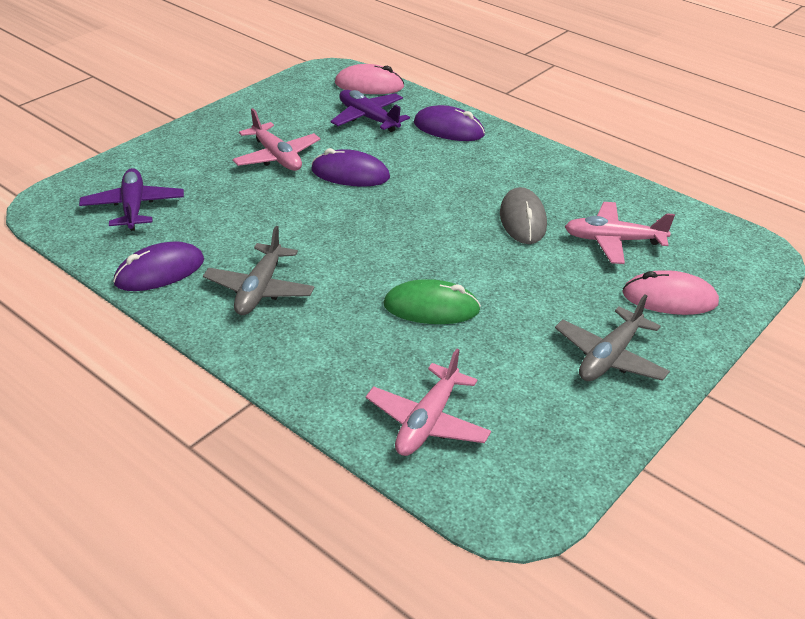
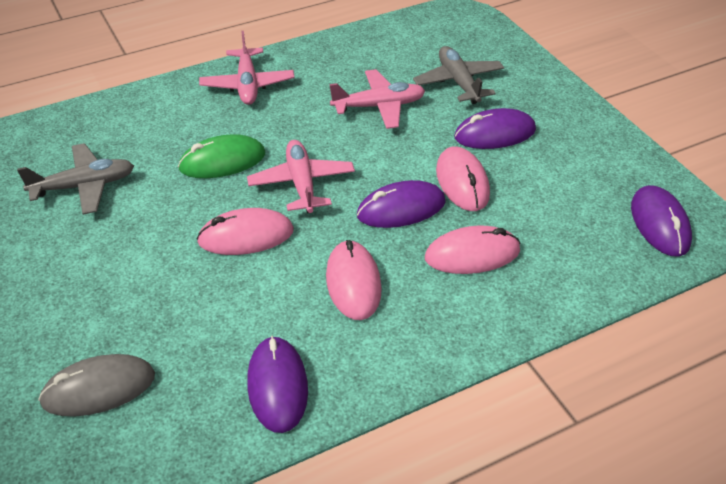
pink mouse: 2 -> 4
purple mouse: 3 -> 4
purple plane: 2 -> 0

